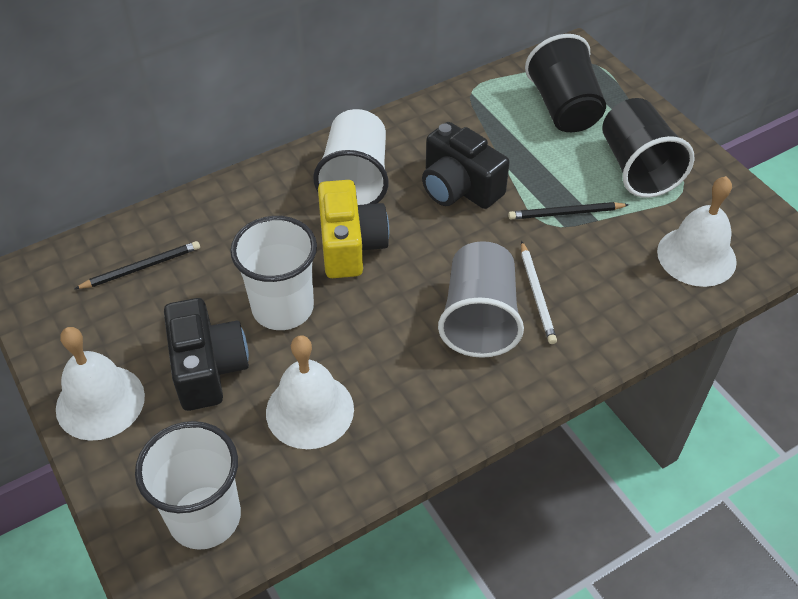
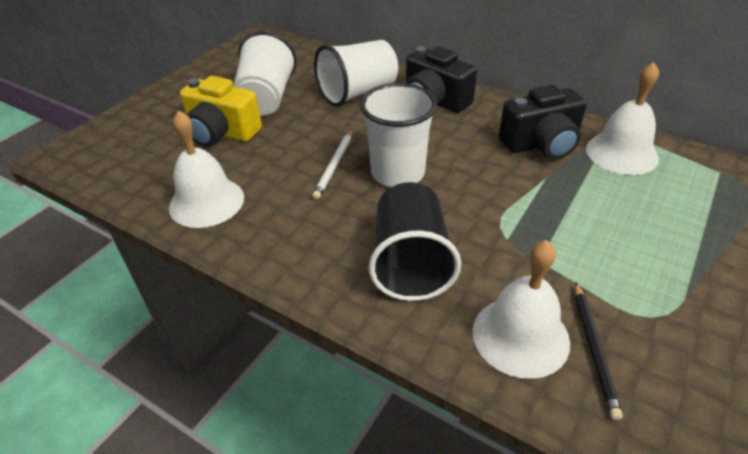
black cup: 2 -> 1
black pencil: 2 -> 1
grey cup: 1 -> 0

